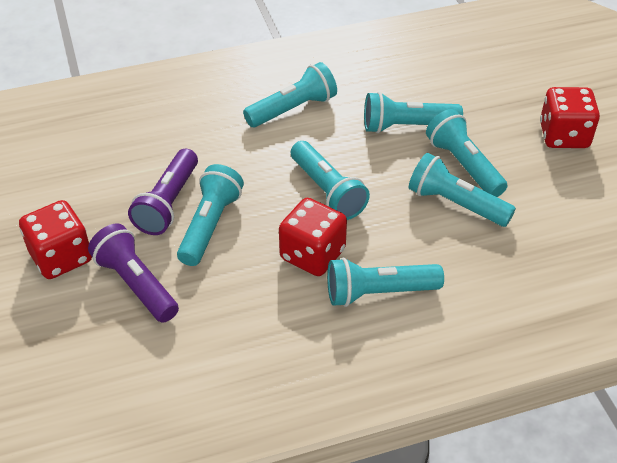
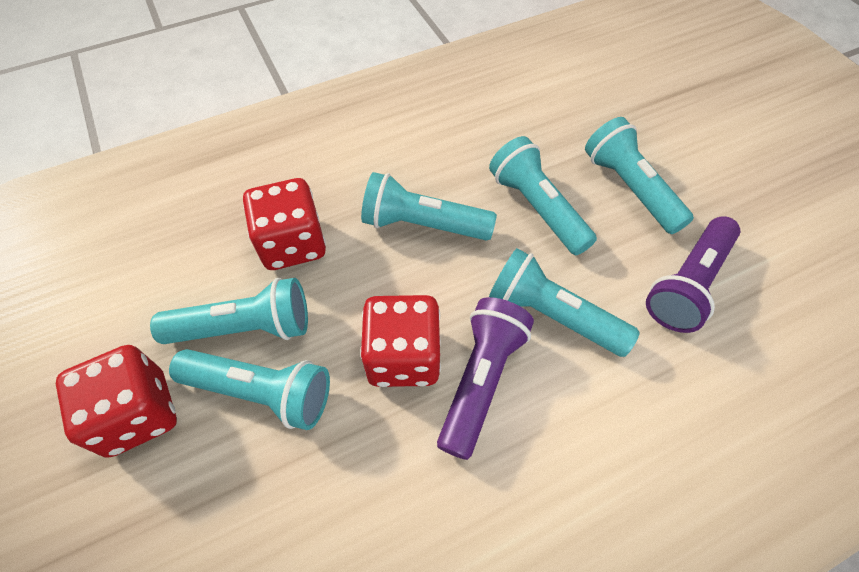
turquoise flashlight: 7 -> 6

